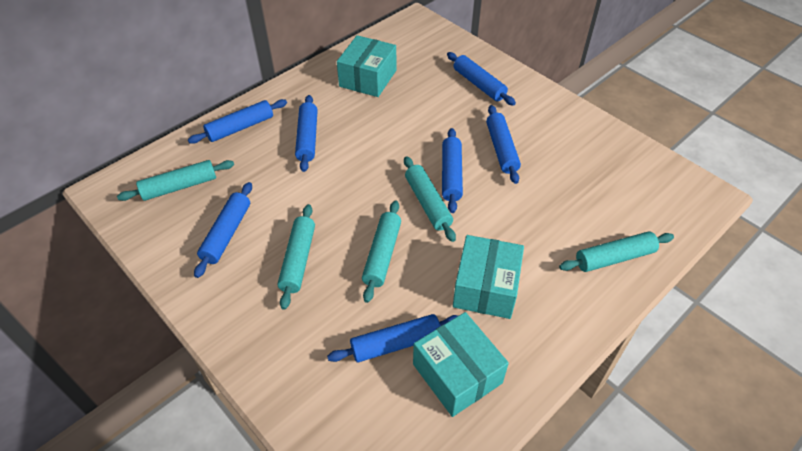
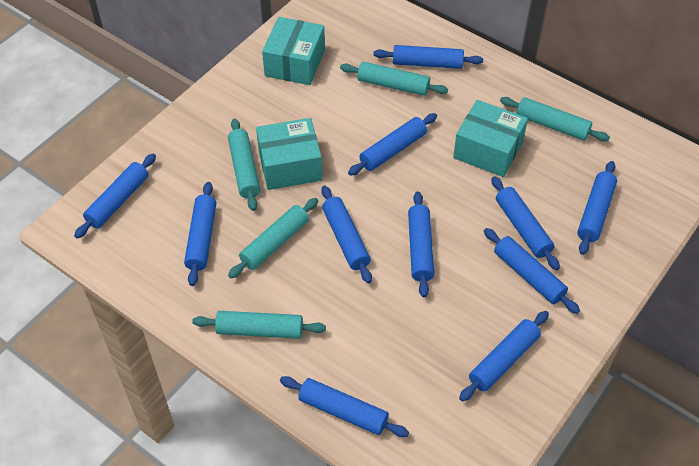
blue rolling pin: 7 -> 11

